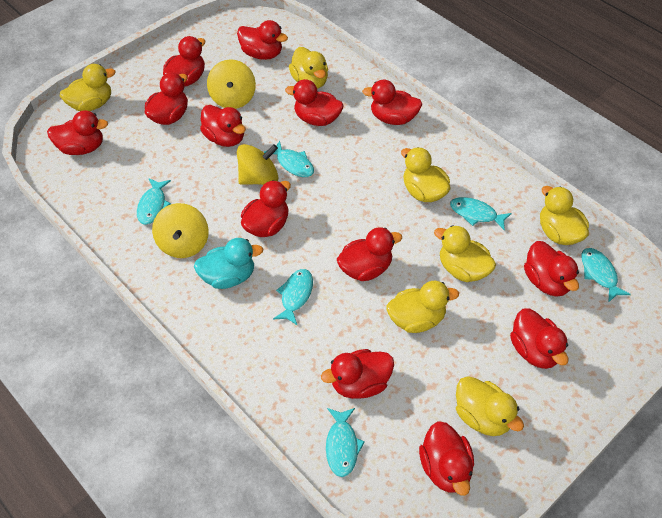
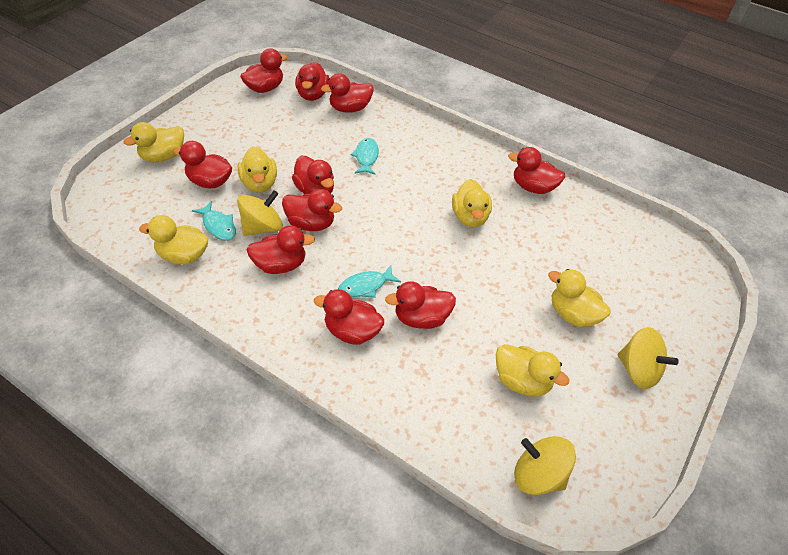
red duck: 13 -> 10
turquoise duck: 1 -> 0
turquoise fish: 6 -> 3
yellow duck: 7 -> 6

